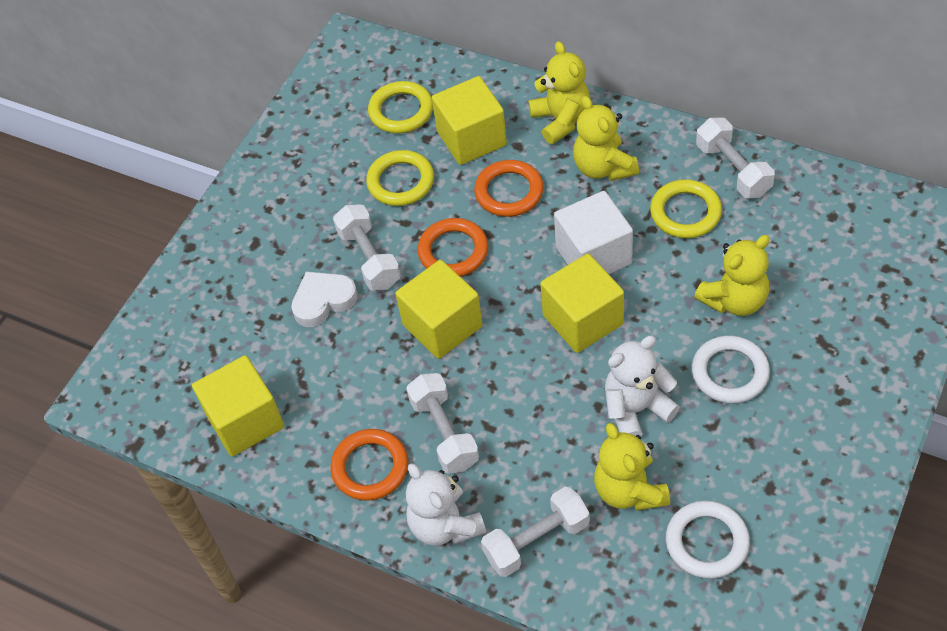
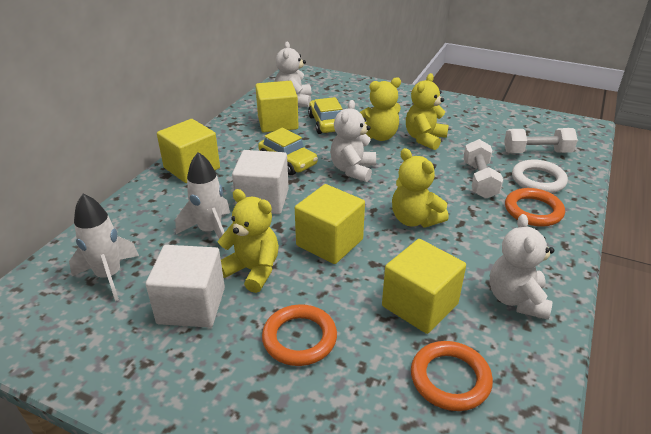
white cube: 1 -> 2
white dumbbell: 4 -> 2
white heart: 1 -> 0
white ring: 2 -> 1
white rocket: 0 -> 2
white teddy bear: 2 -> 3
yellow car: 0 -> 2
yellow ring: 3 -> 0

